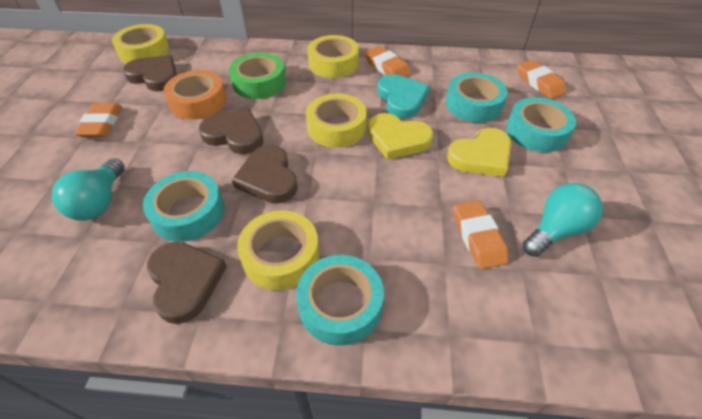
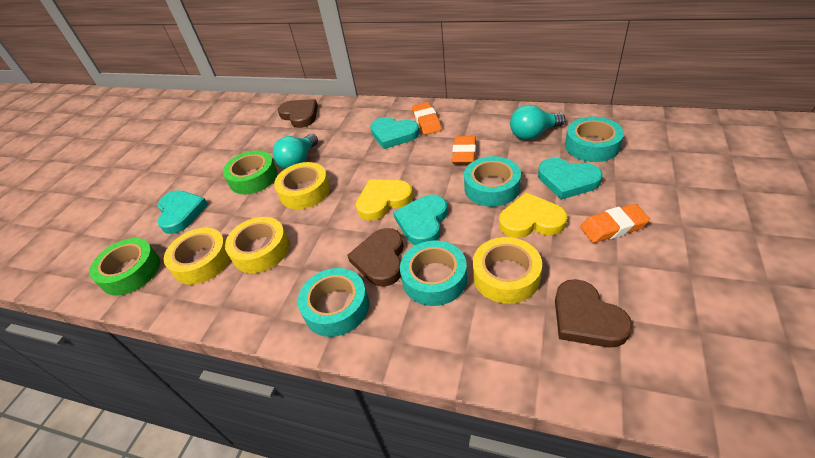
brown heart: 4 -> 3
green tape: 1 -> 2
orange eraser: 4 -> 3
orange tape: 1 -> 0
turquoise heart: 1 -> 4

